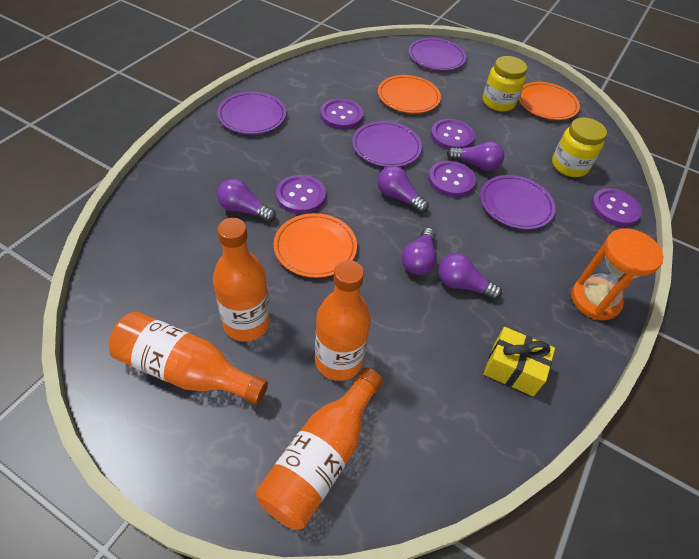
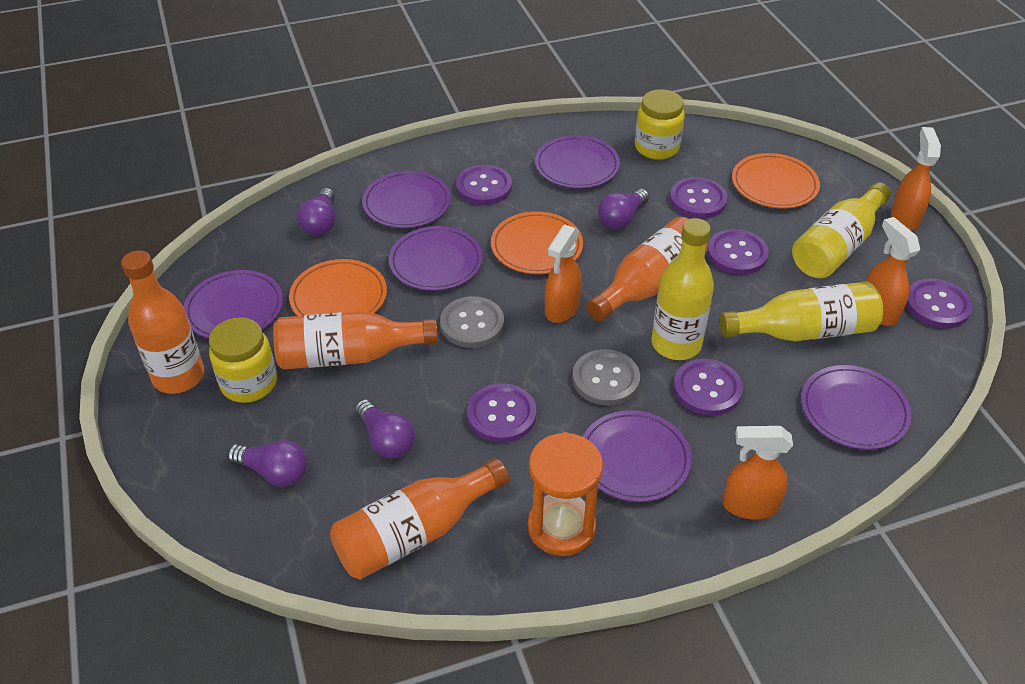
grey button: 0 -> 2
orange spray bottle: 0 -> 4
purple button: 5 -> 6
purple light bulb: 5 -> 4
purple plate: 4 -> 6
yellow bottle: 0 -> 3
yellow gift: 1 -> 0

